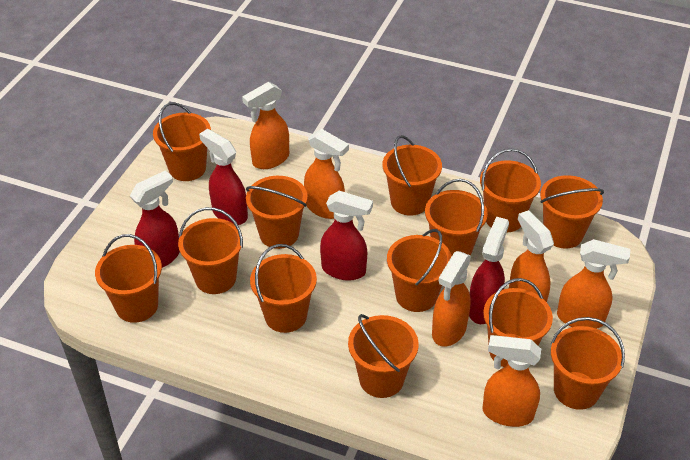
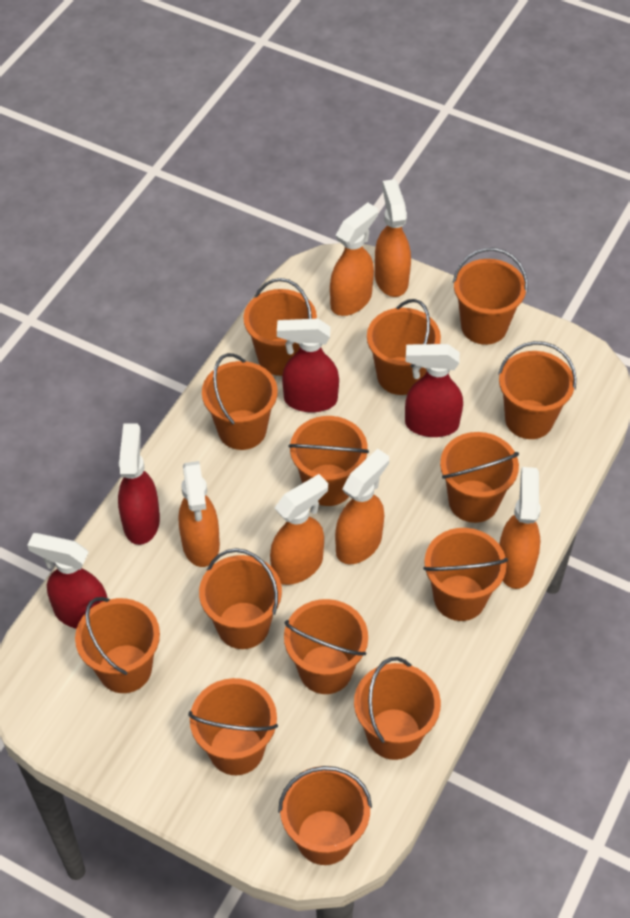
orange bucket: 13 -> 14

